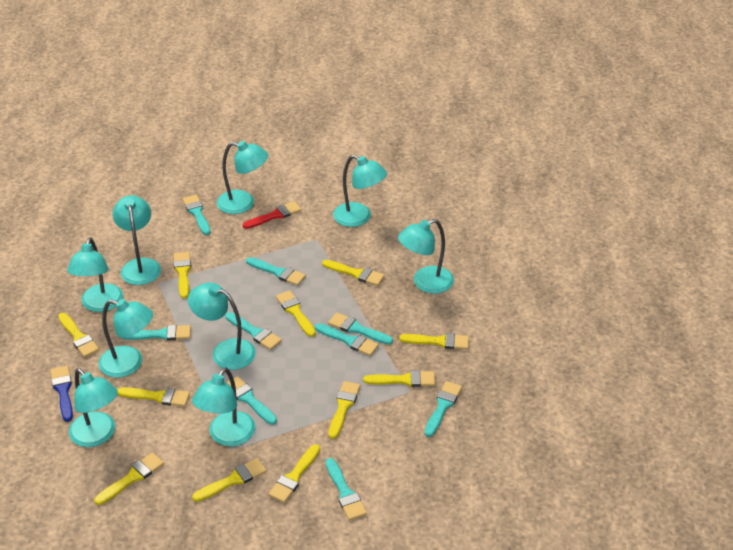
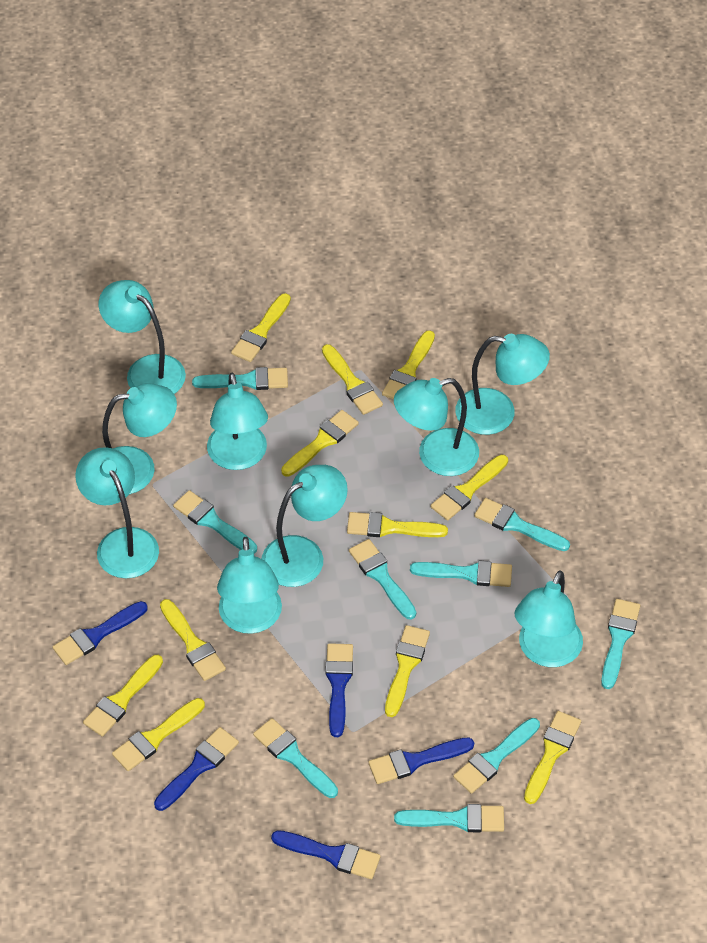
blue brush: 1 -> 5
red brush: 1 -> 0

